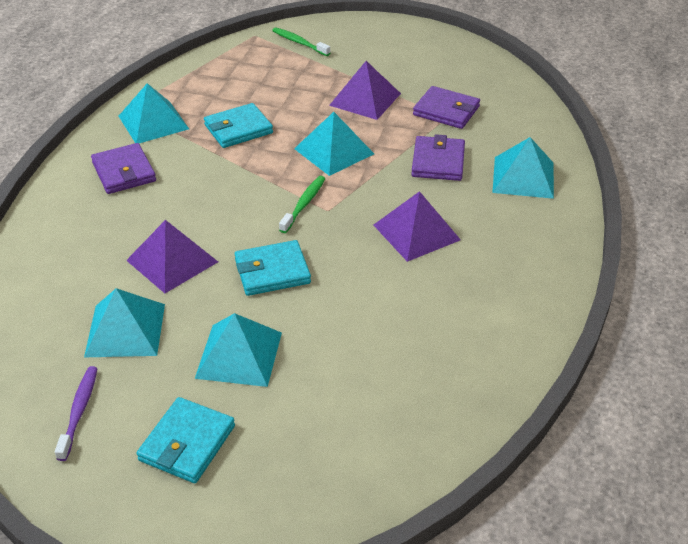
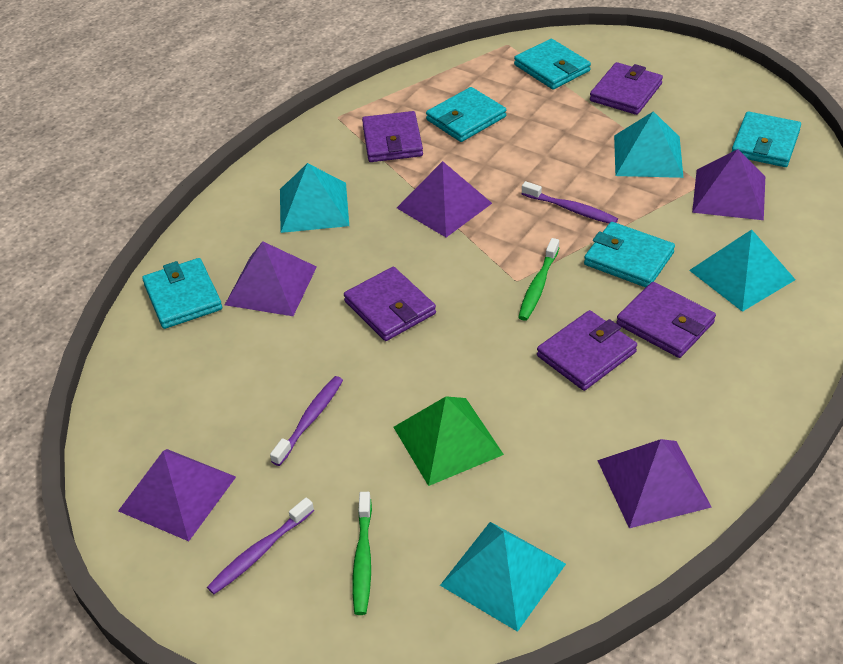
green pyramid: 0 -> 1
purple pyramid: 3 -> 5
purple toothbrush: 1 -> 3
purple wallet: 3 -> 5
turquoise pyramid: 5 -> 4
turquoise wallet: 3 -> 5

